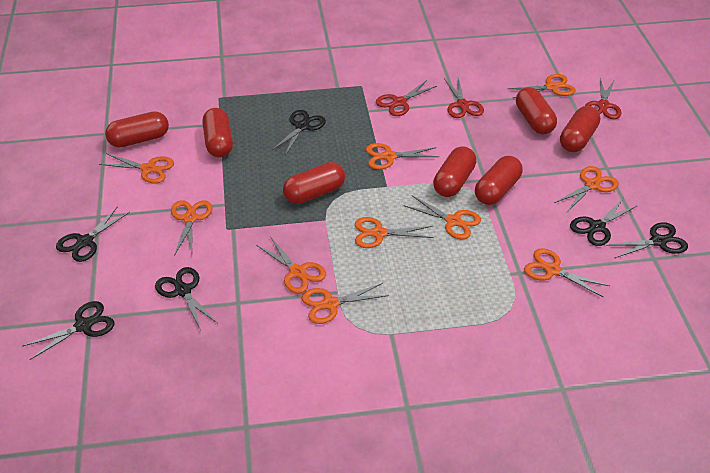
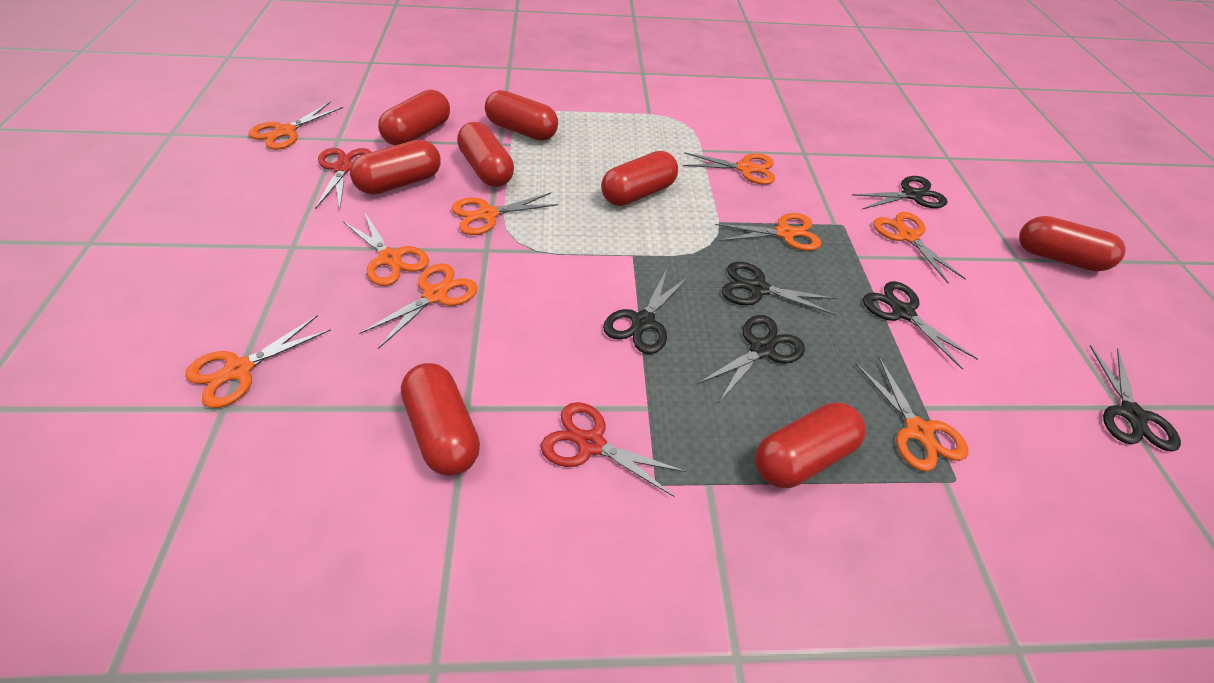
orange scissors: 10 -> 9
red capsule: 7 -> 8
red scissors: 3 -> 2

